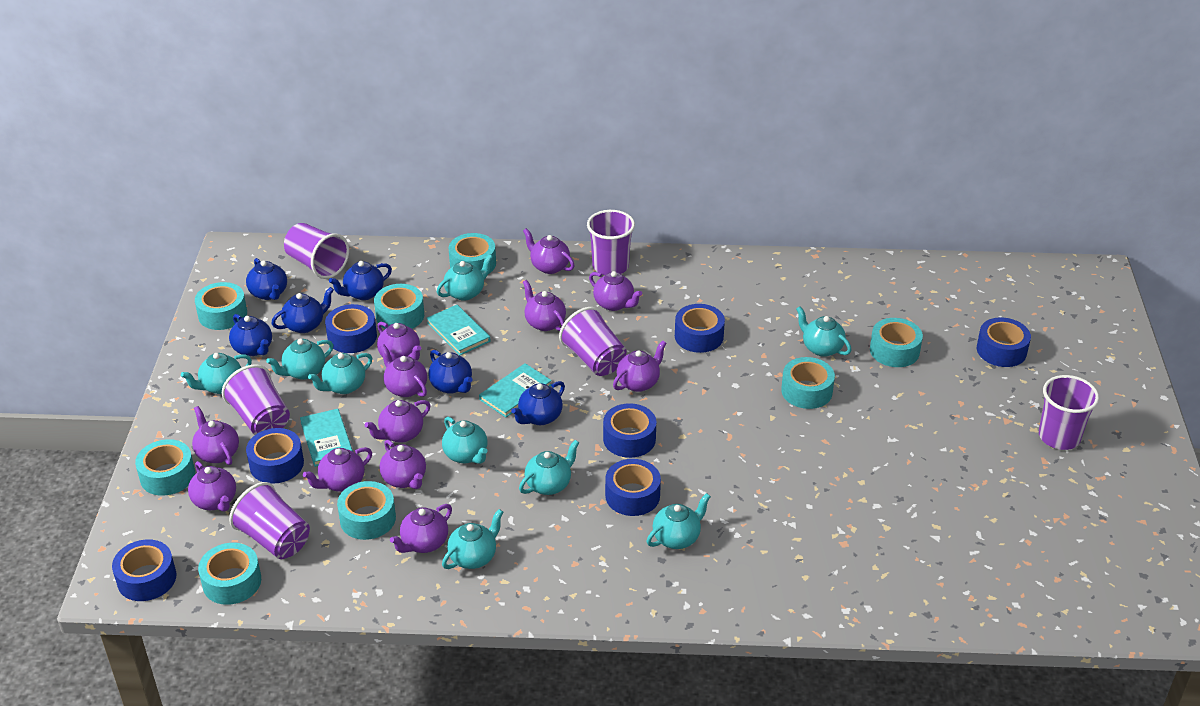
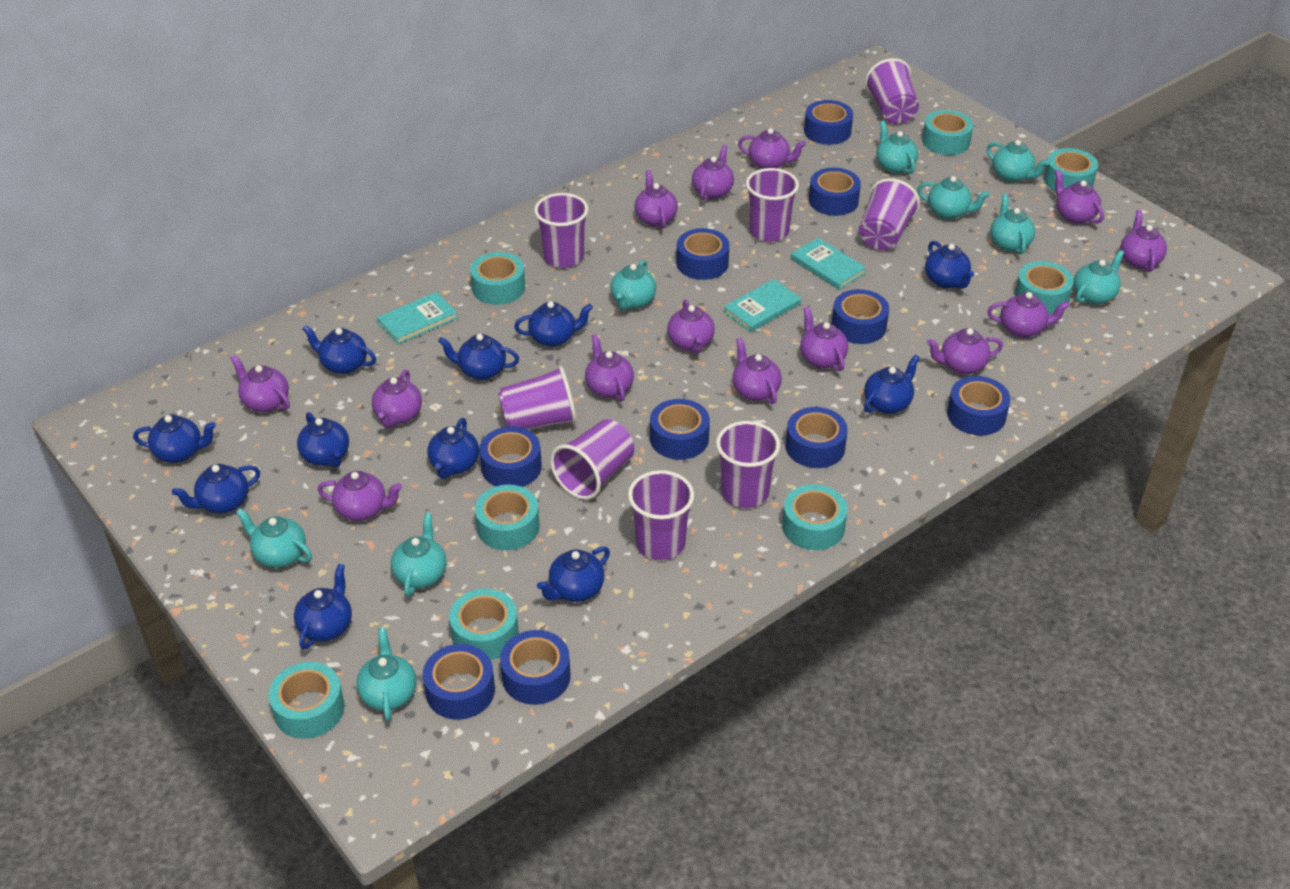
blue tape: 7 -> 10
blue teapot: 6 -> 11
purple cup: 6 -> 8
purple teapot: 12 -> 14

